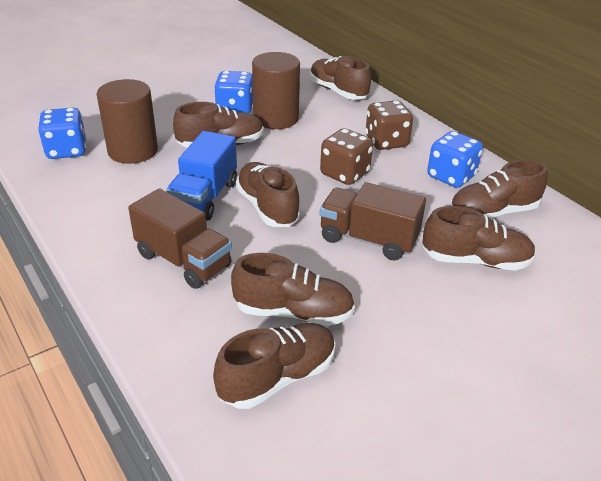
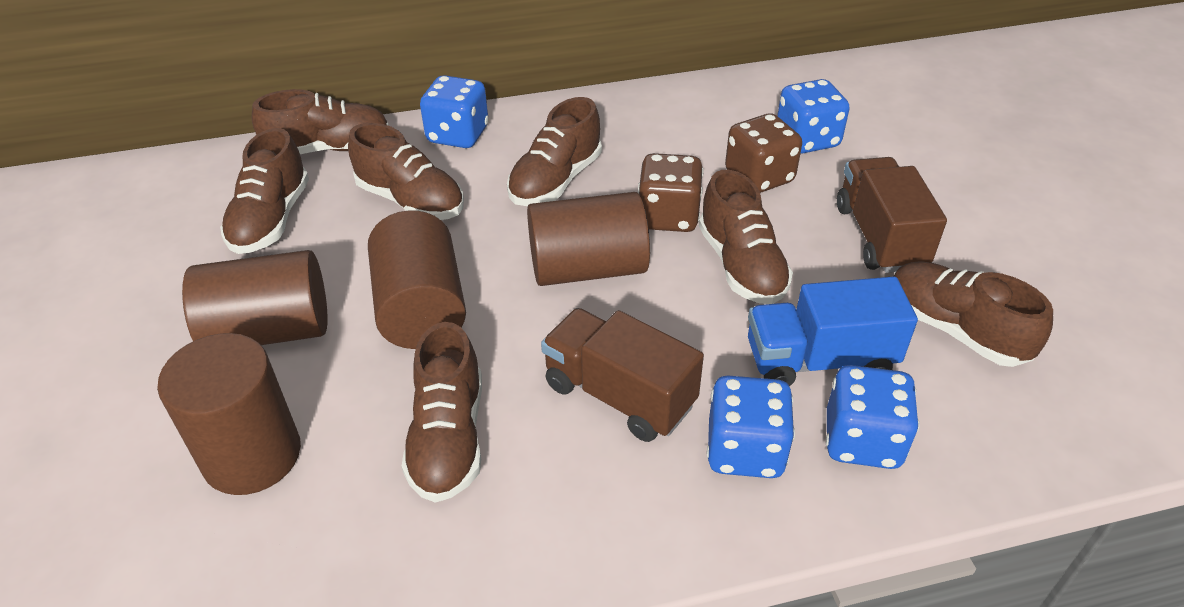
blue dice: 3 -> 4
brown cylinder: 2 -> 4

